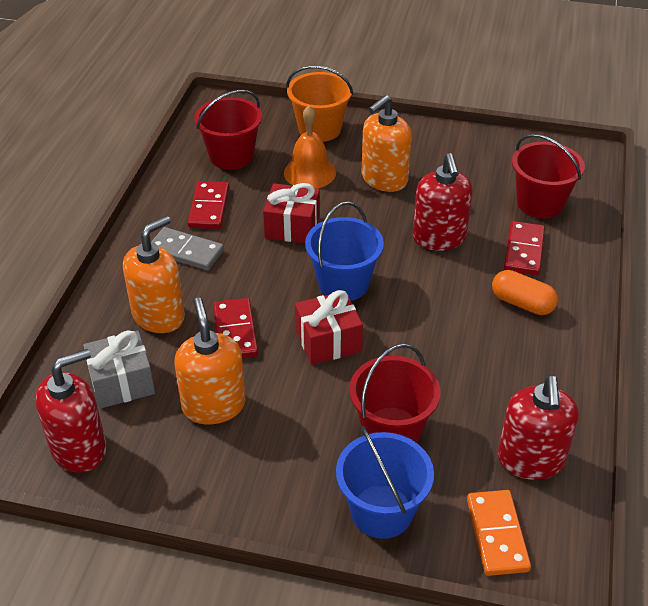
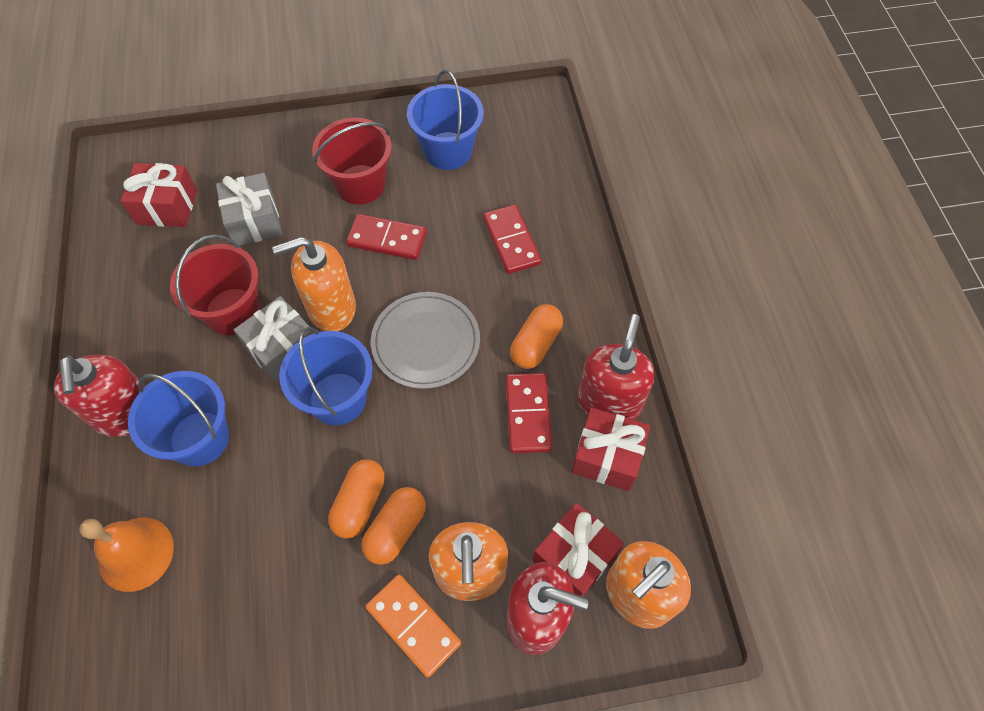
blue bucket: 2 -> 3
grey domino: 1 -> 0
grey gift: 1 -> 2
grey plate: 0 -> 1
orange bucket: 1 -> 0
orange capsule: 1 -> 3
red bucket: 3 -> 2
red gift: 2 -> 3

